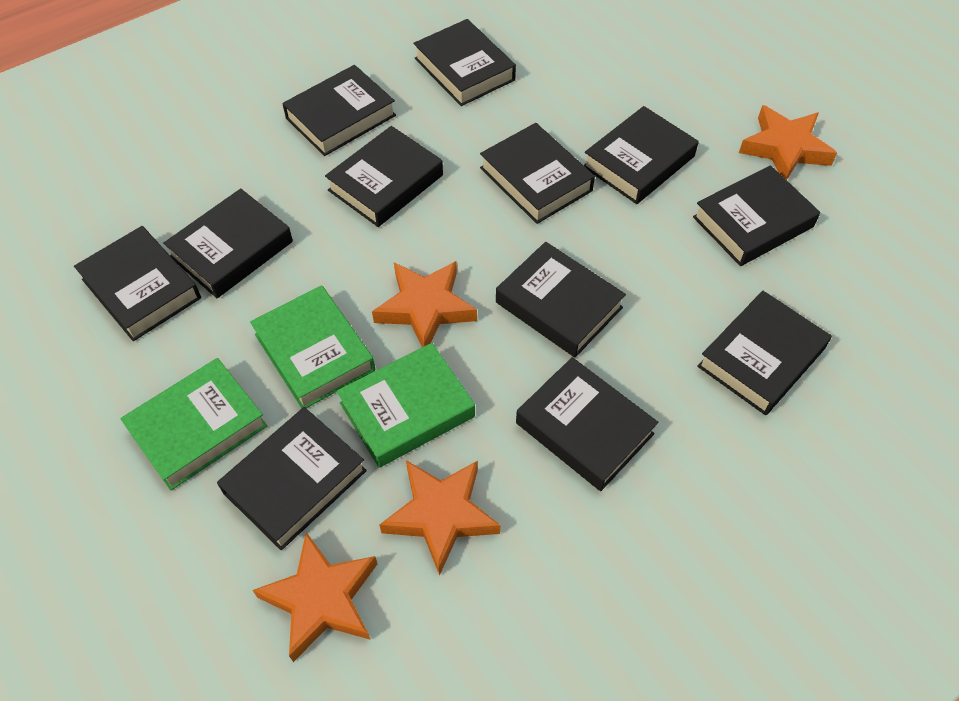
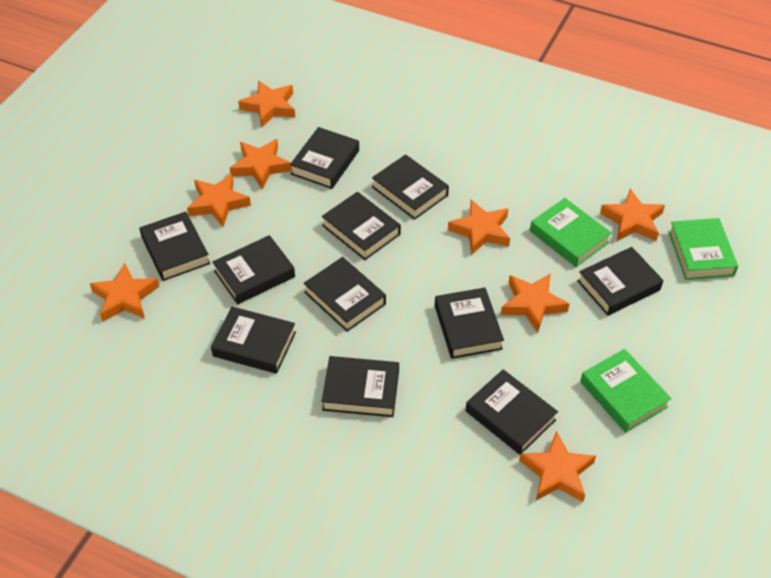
black book: 12 -> 11
orange star: 4 -> 8

